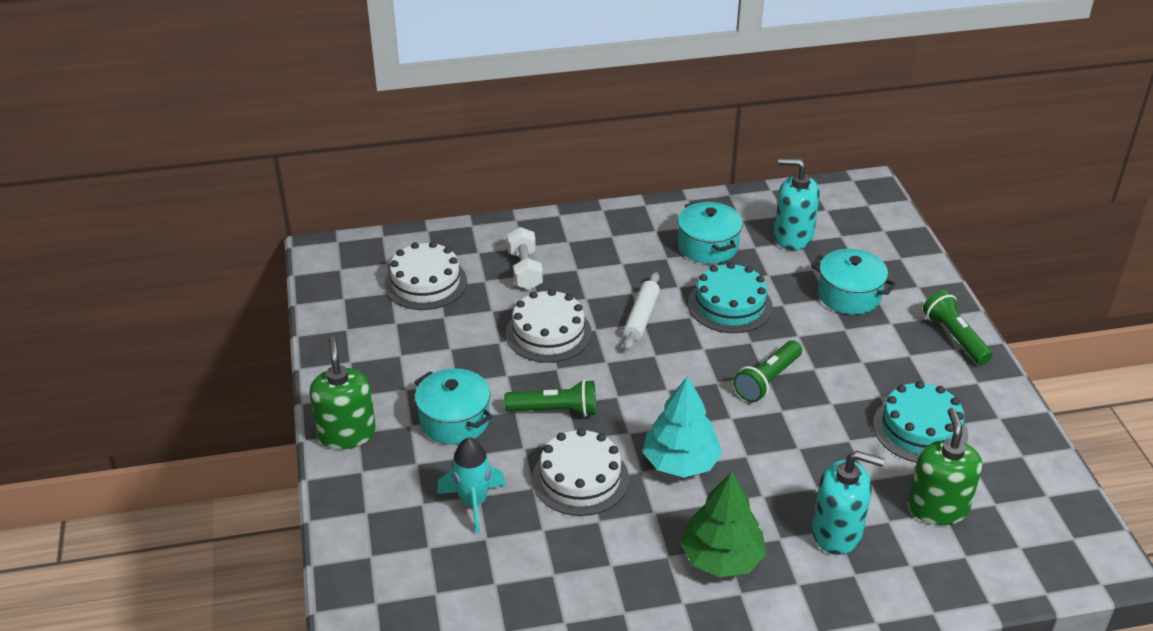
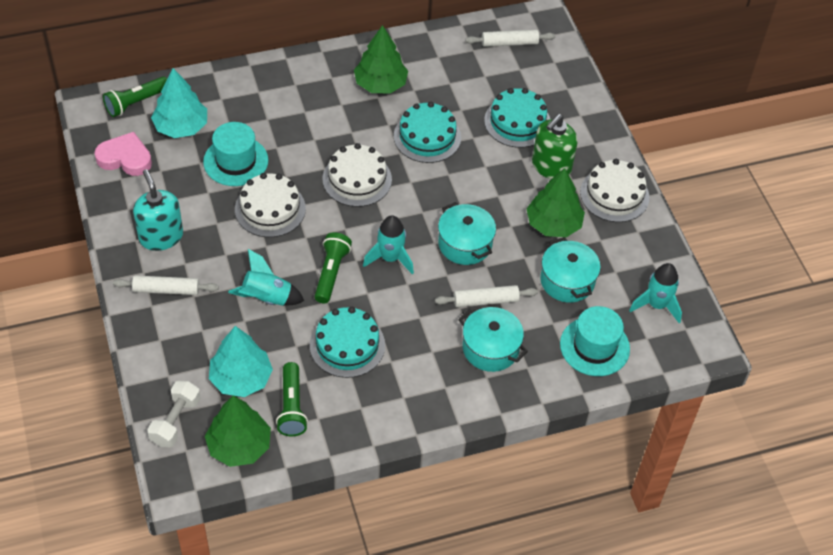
green soap dispenser: 2 -> 1
green tree: 1 -> 3
pink heart: 0 -> 1
turquoise cake: 2 -> 3
turquoise hat: 0 -> 2
turquoise rocket: 1 -> 3
turquoise soap dispenser: 2 -> 1
turquoise tree: 1 -> 2
white rolling pin: 1 -> 3

